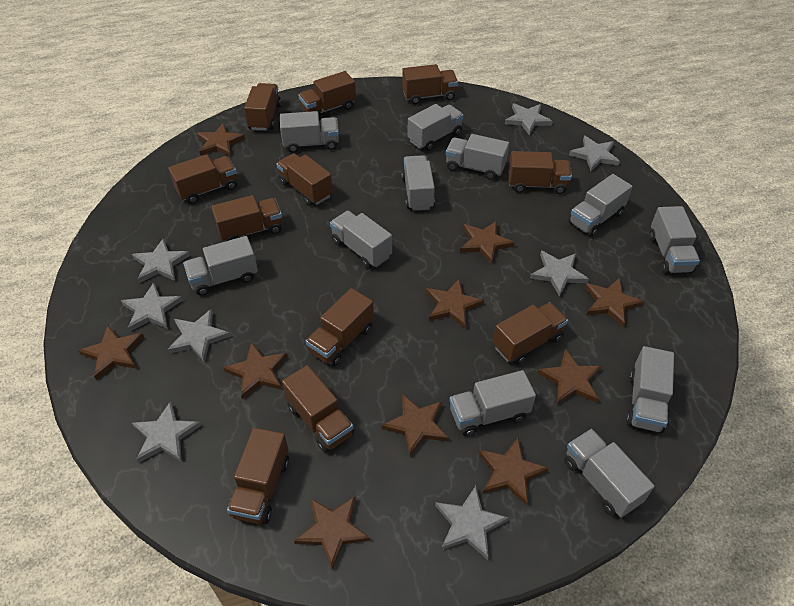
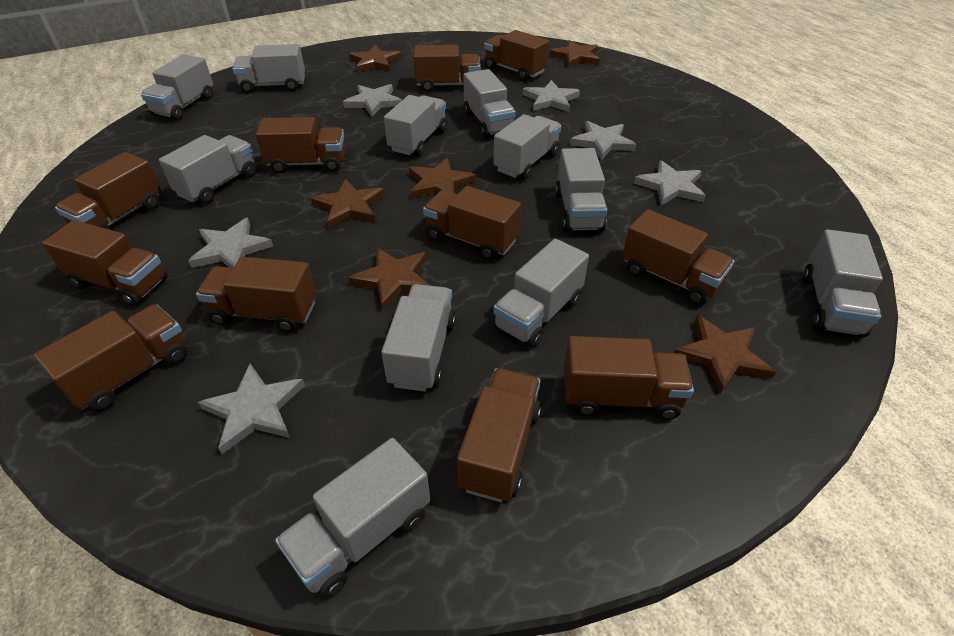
brown star: 10 -> 6
grey star: 8 -> 6

